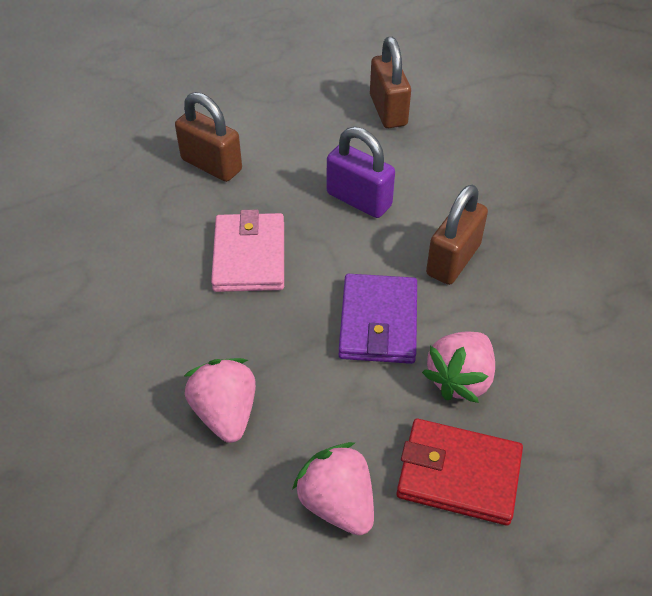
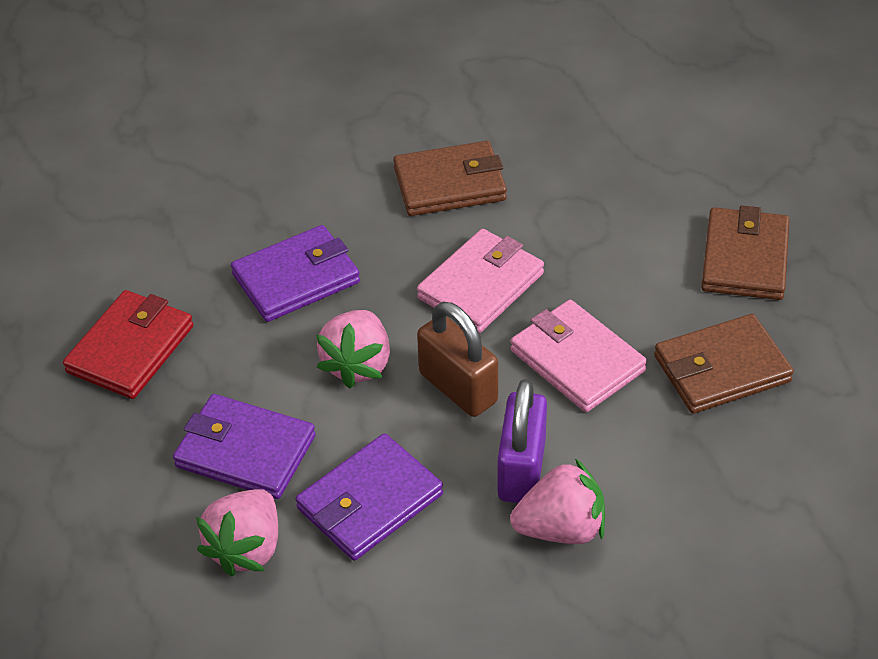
brown padlock: 3 -> 1
brown wallet: 0 -> 3
pink wallet: 1 -> 2
purple wallet: 1 -> 3

